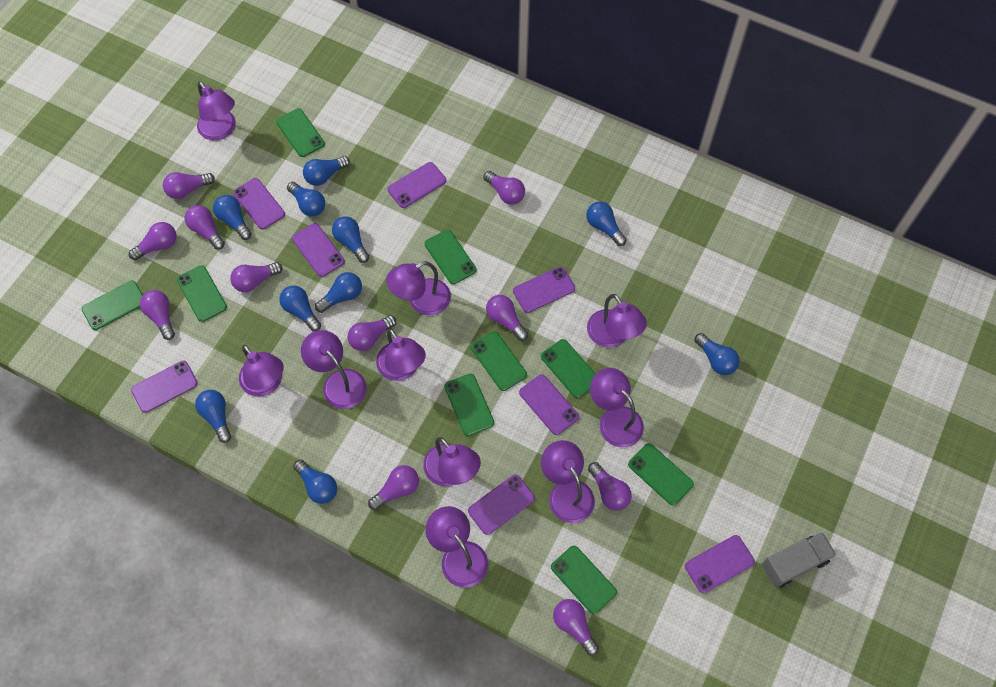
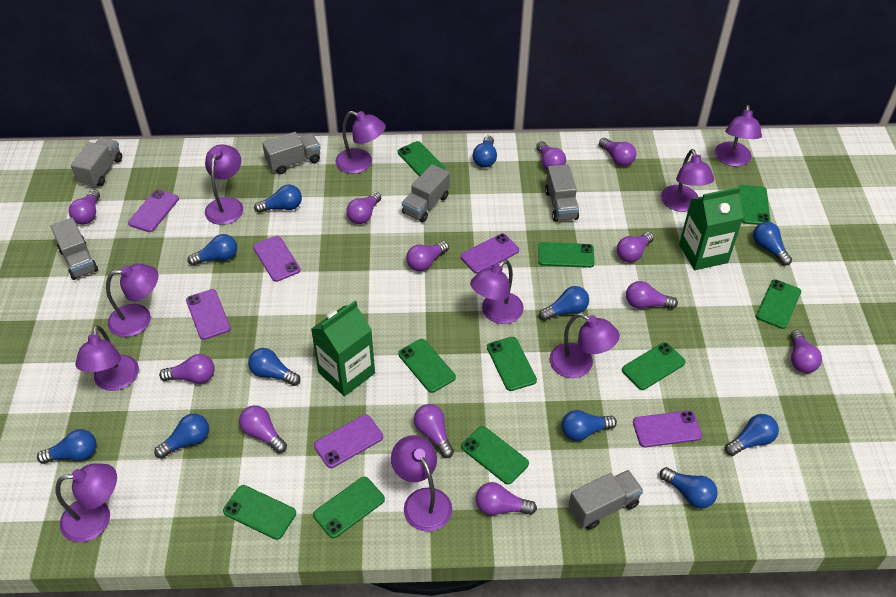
blue light bulb: 10 -> 11
green carton: 0 -> 2
green phone: 9 -> 10
grey truck: 1 -> 6
purple light bulb: 11 -> 12
purple phone: 8 -> 6

